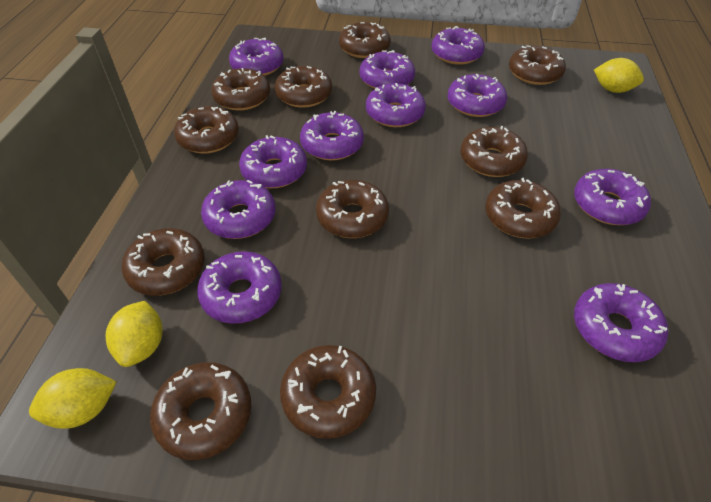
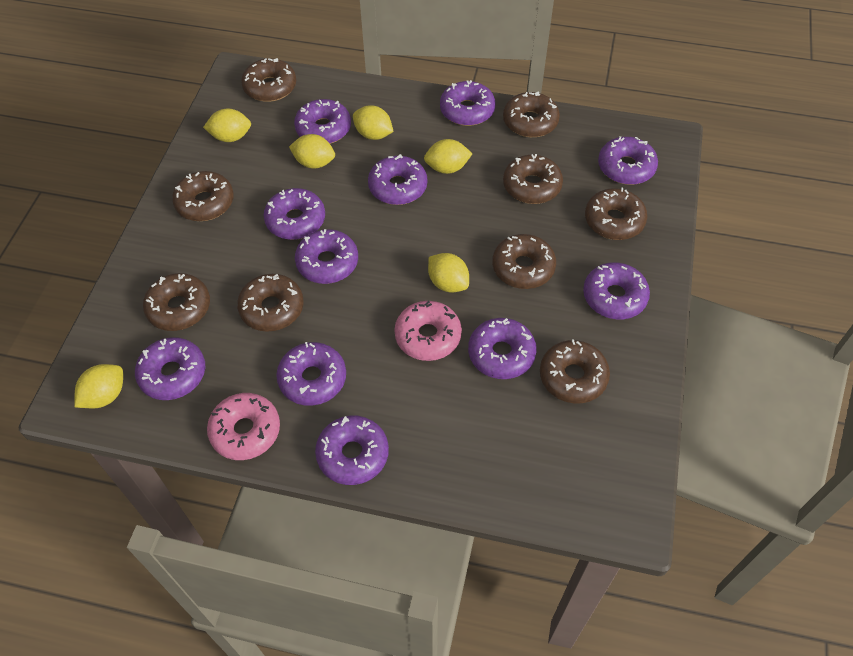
brown donut: 11 -> 9
pink donut: 0 -> 2
yellow lemon: 3 -> 6

